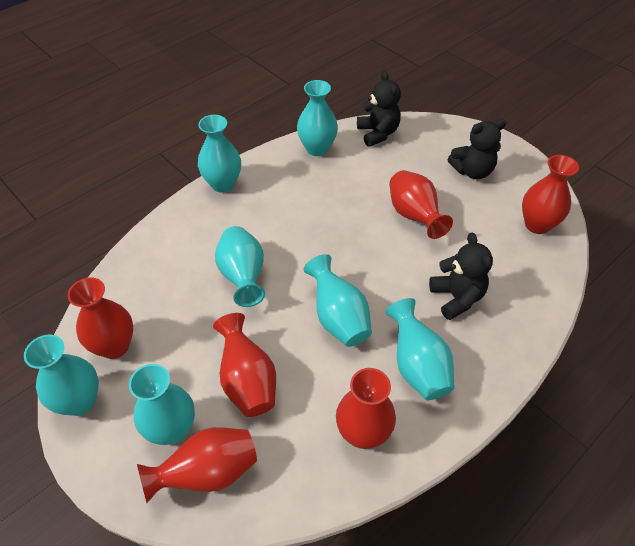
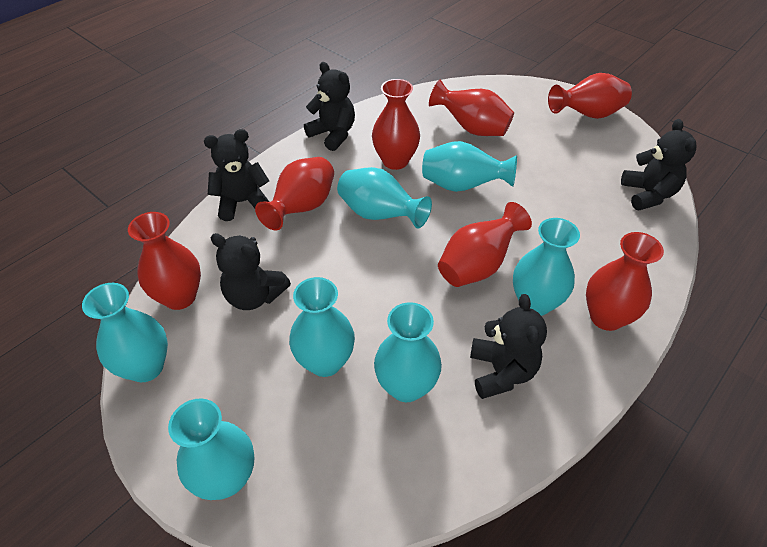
black teddy bear: 3 -> 5
red vase: 6 -> 7

